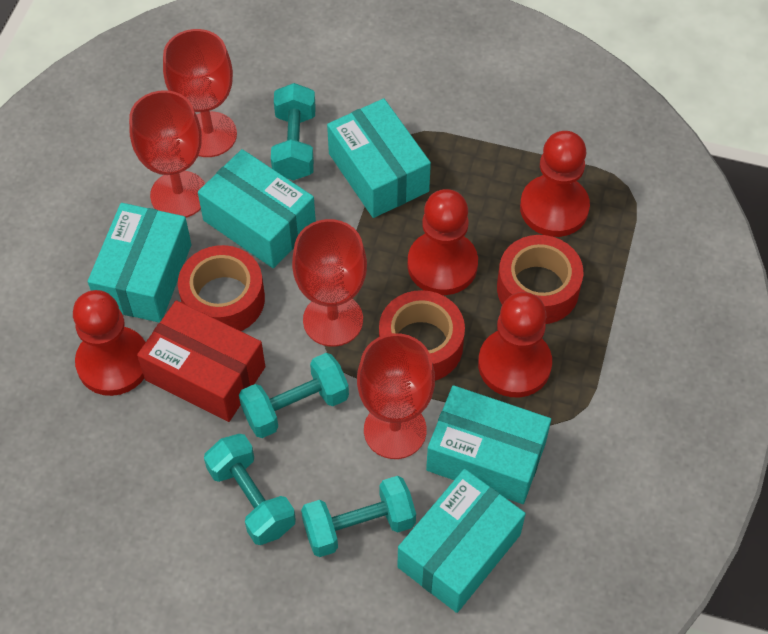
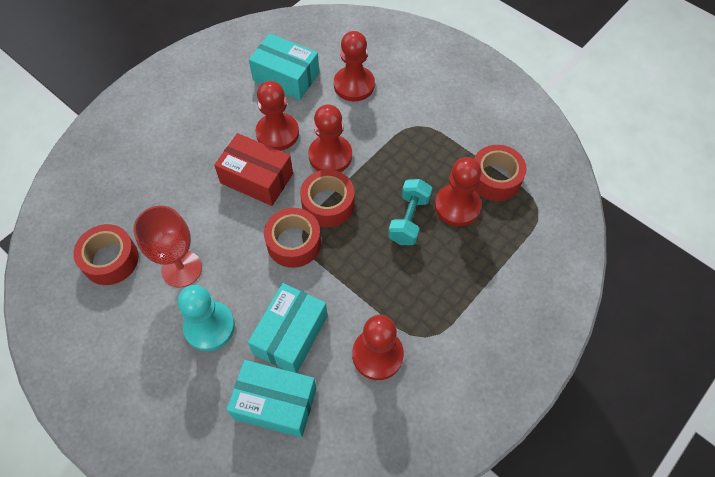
red goblet: 4 -> 1
red pawn: 4 -> 5
red tape: 3 -> 4
turquoise box: 5 -> 3
turquoise dumbbell: 4 -> 1
turquoise pawn: 0 -> 1

